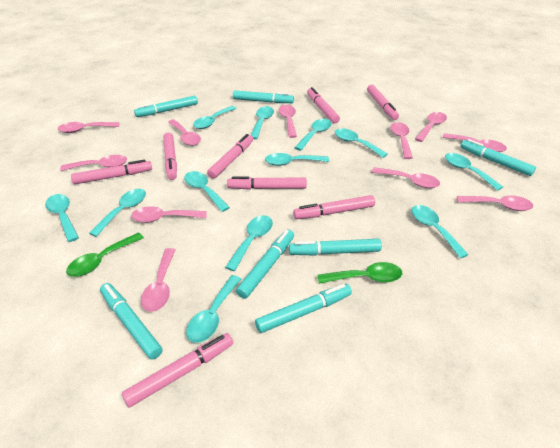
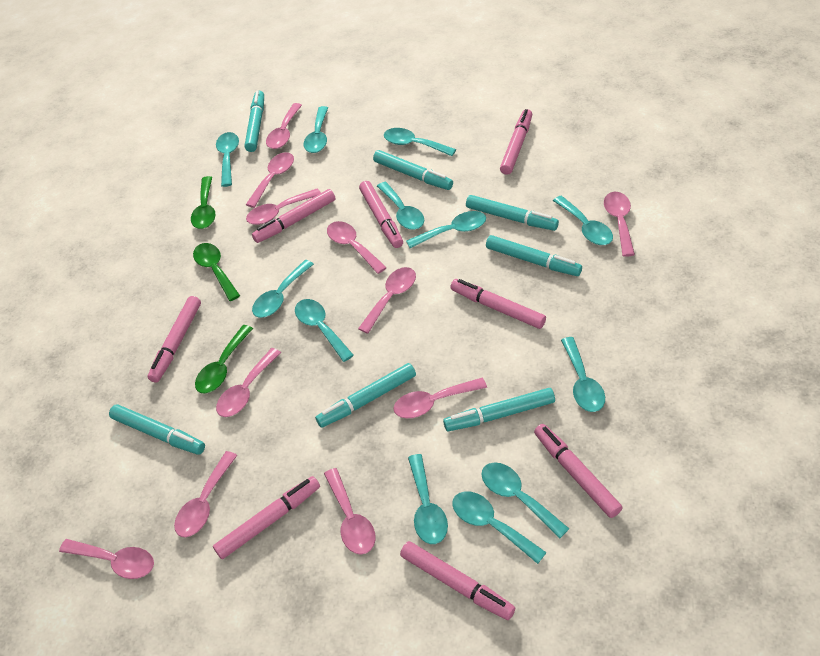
green spoon: 2 -> 3

